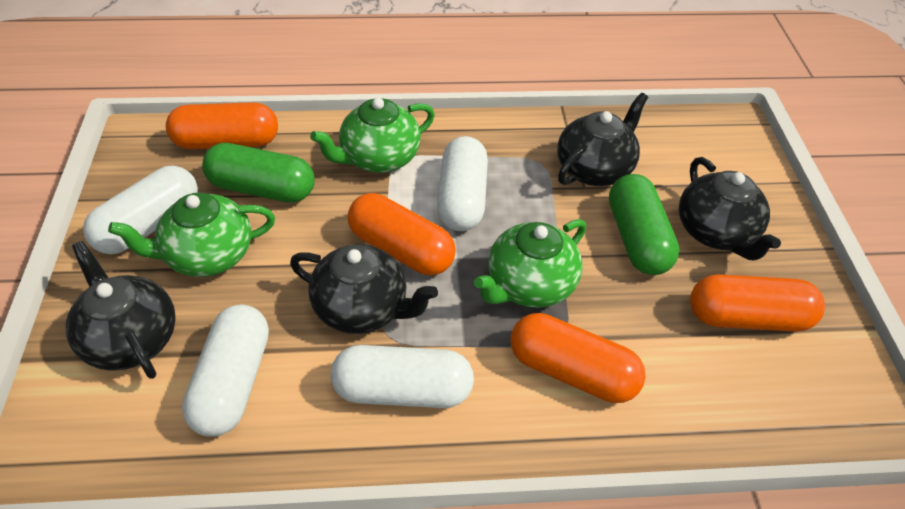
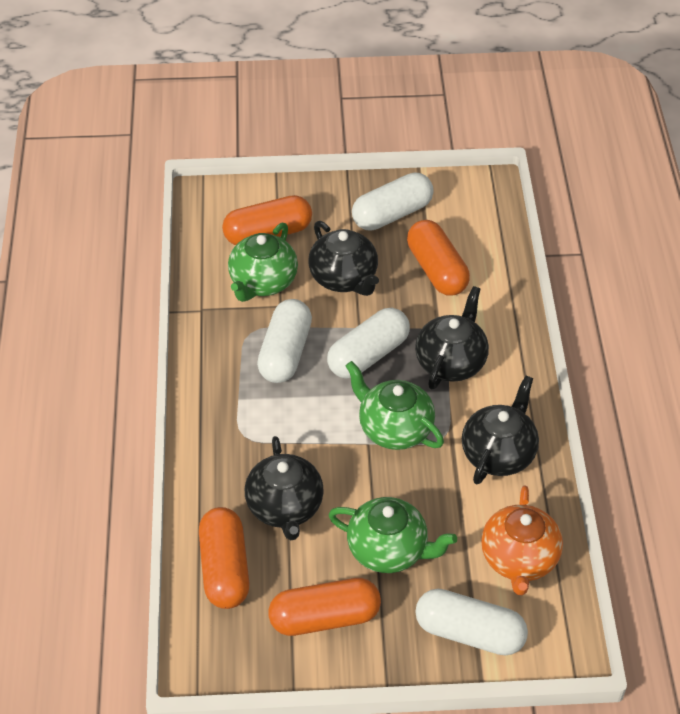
green capsule: 2 -> 0
orange teapot: 0 -> 1

